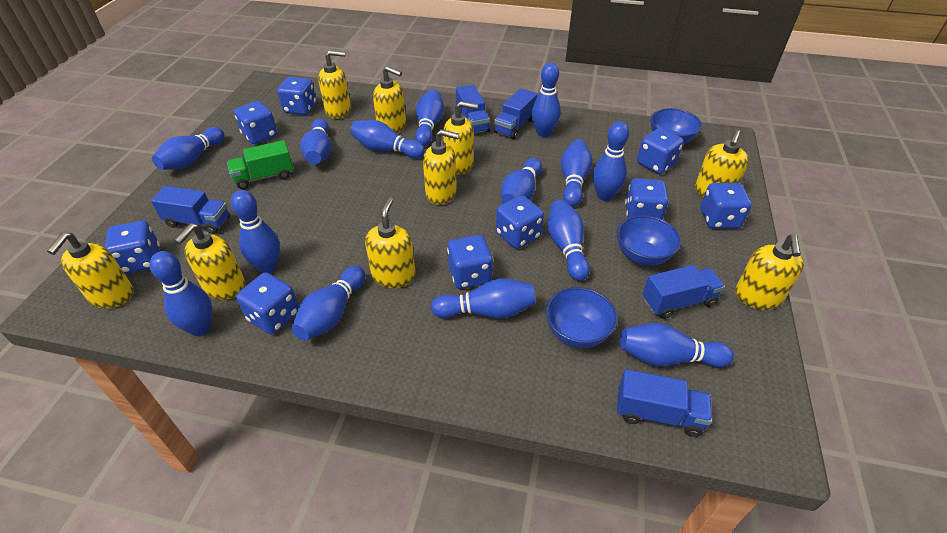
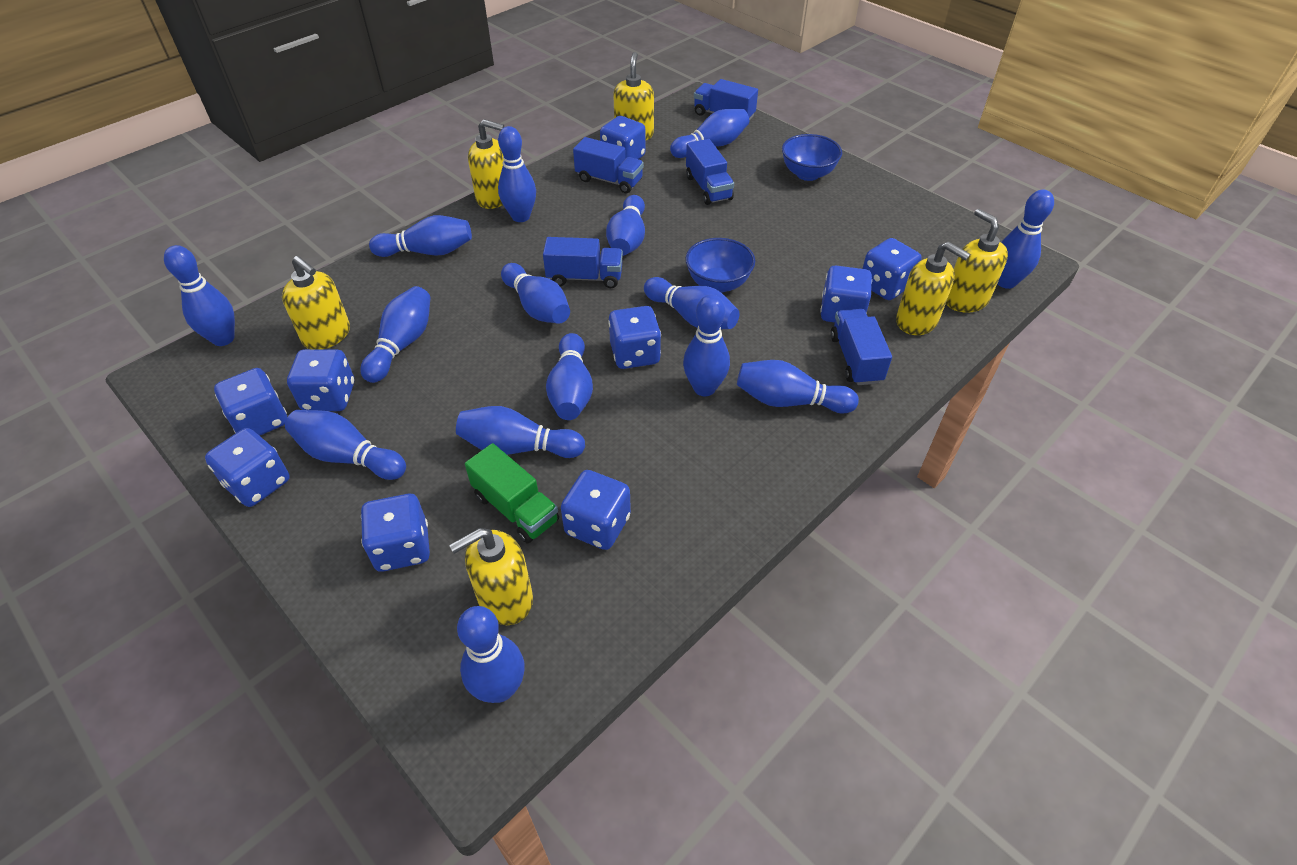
blue bowl: 3 -> 2
blue bowling pin: 14 -> 15
yellow soap dispenser: 9 -> 6

